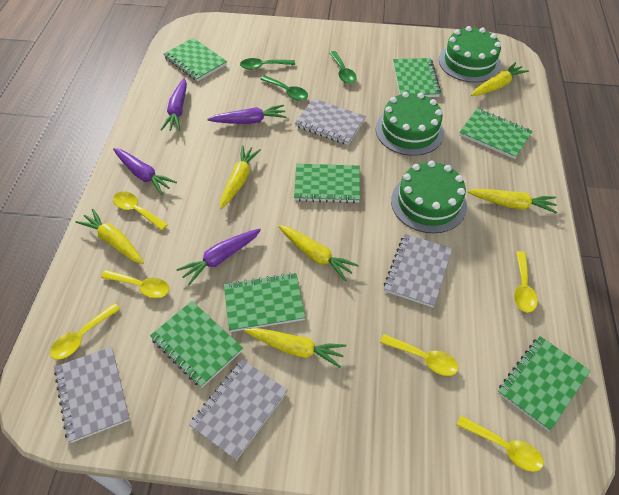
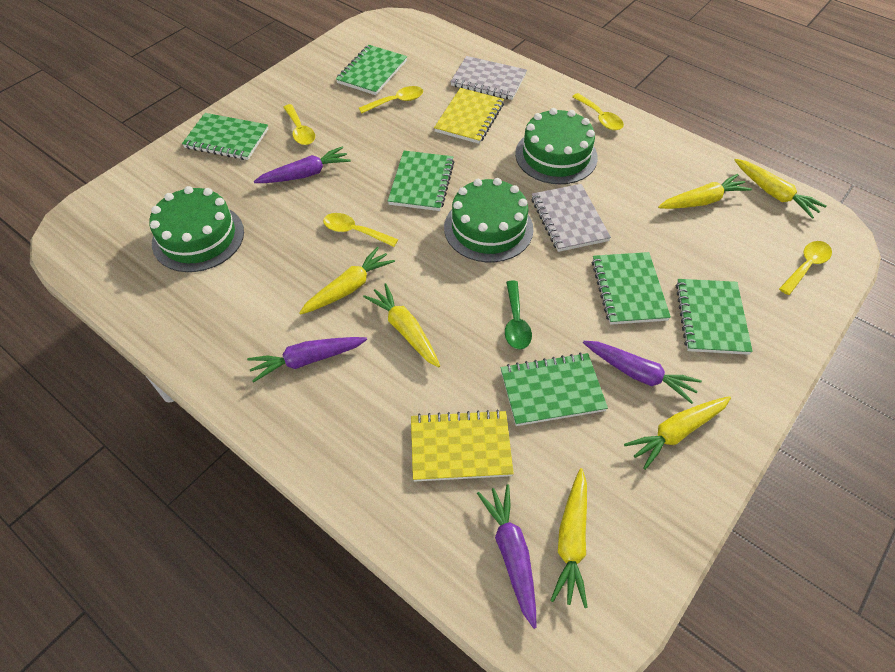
green notebook: 7 -> 6
green spoon: 3 -> 1
grey notebook: 4 -> 2
yellow notebook: 0 -> 2
yellow spoon: 6 -> 5

